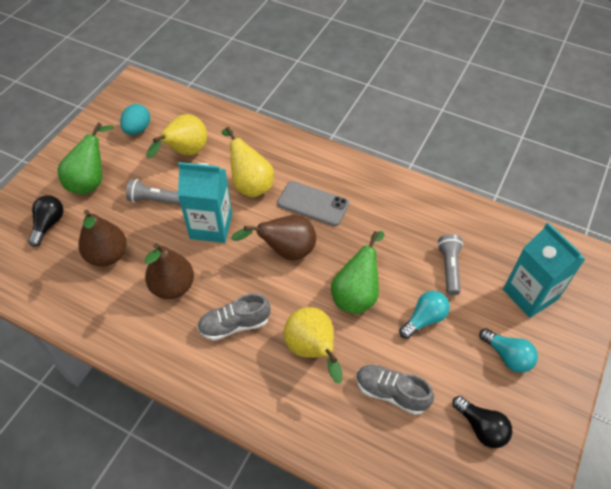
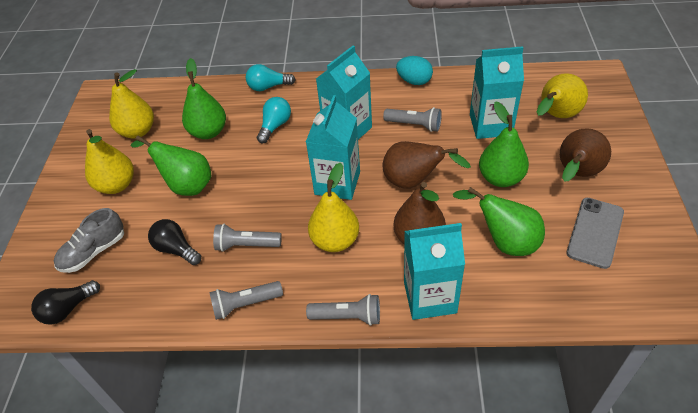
green pear: 2 -> 4
grey flashlight: 2 -> 4
grey shoe: 2 -> 1
turquoise carton: 2 -> 4
yellow pear: 3 -> 4

